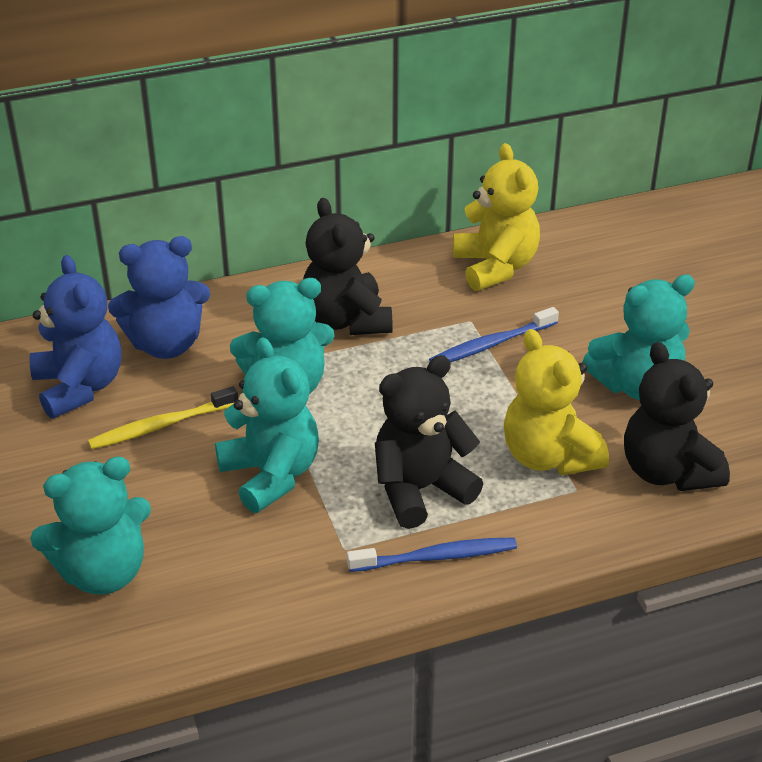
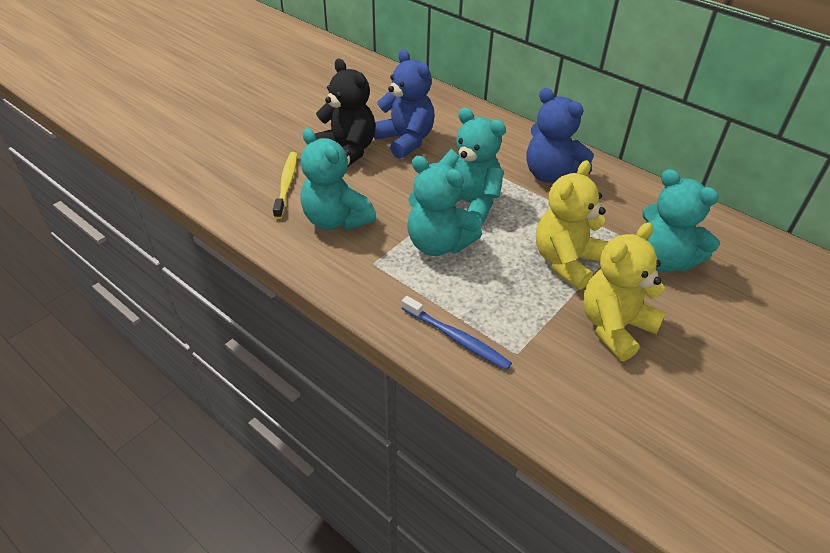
black teddy bear: 3 -> 1
blue toothbrush: 2 -> 1

